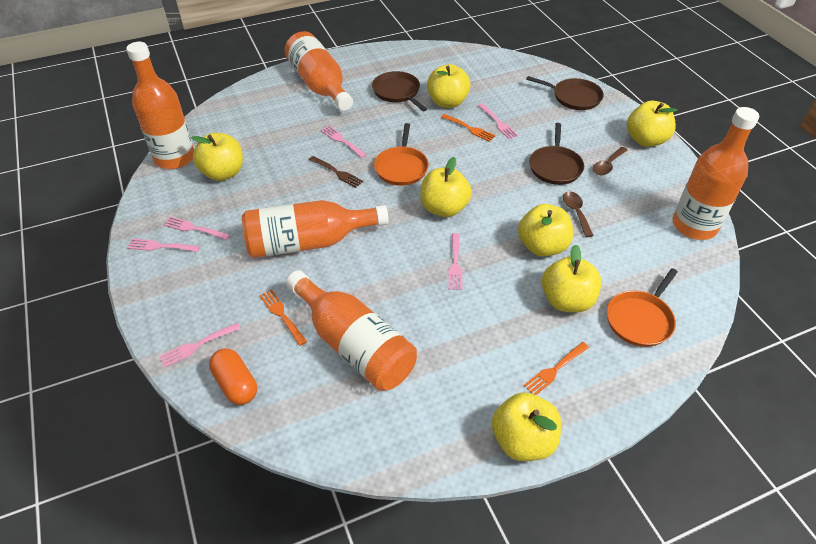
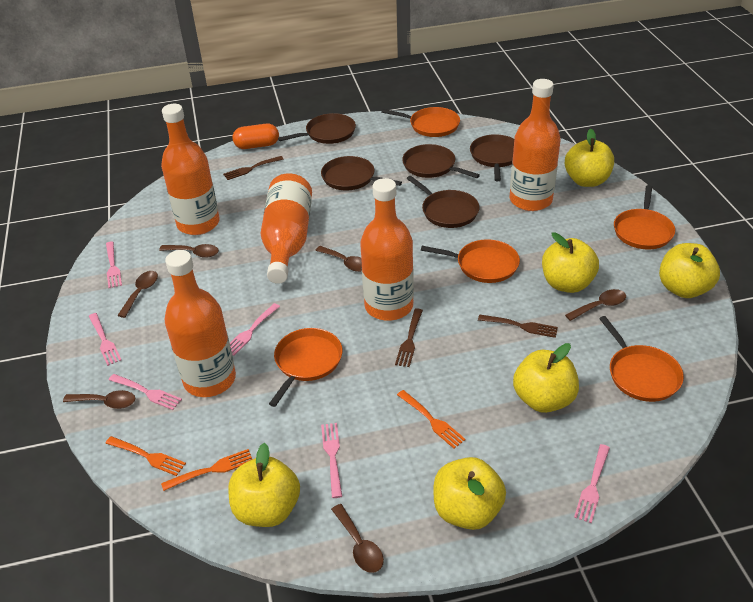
brown fork: 1 -> 3
brown pan: 3 -> 5
brown spoon: 2 -> 6
orange pan: 2 -> 5
yellow apple: 7 -> 6

